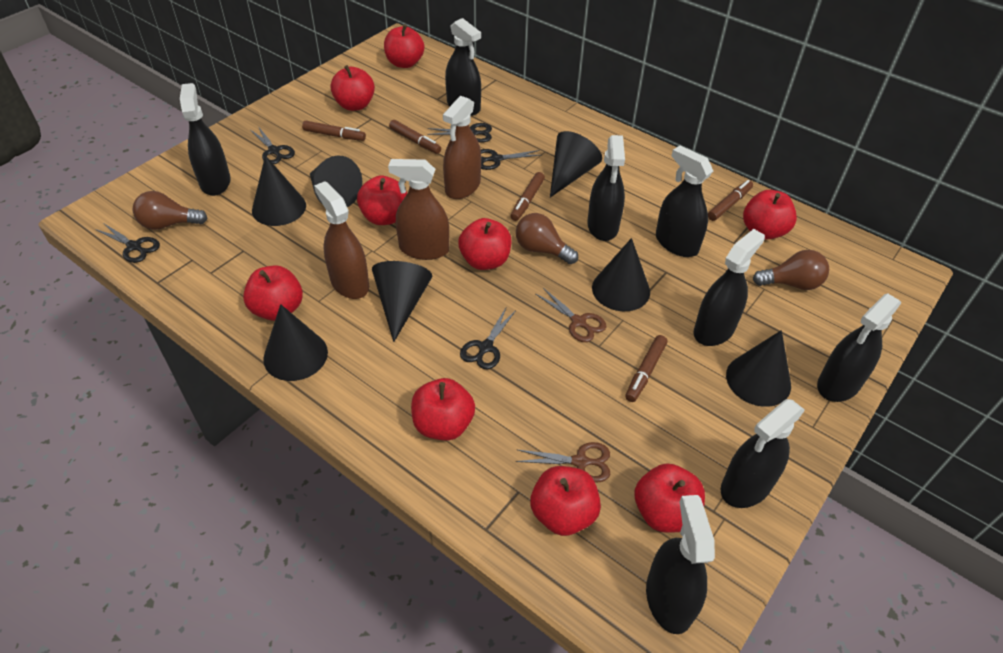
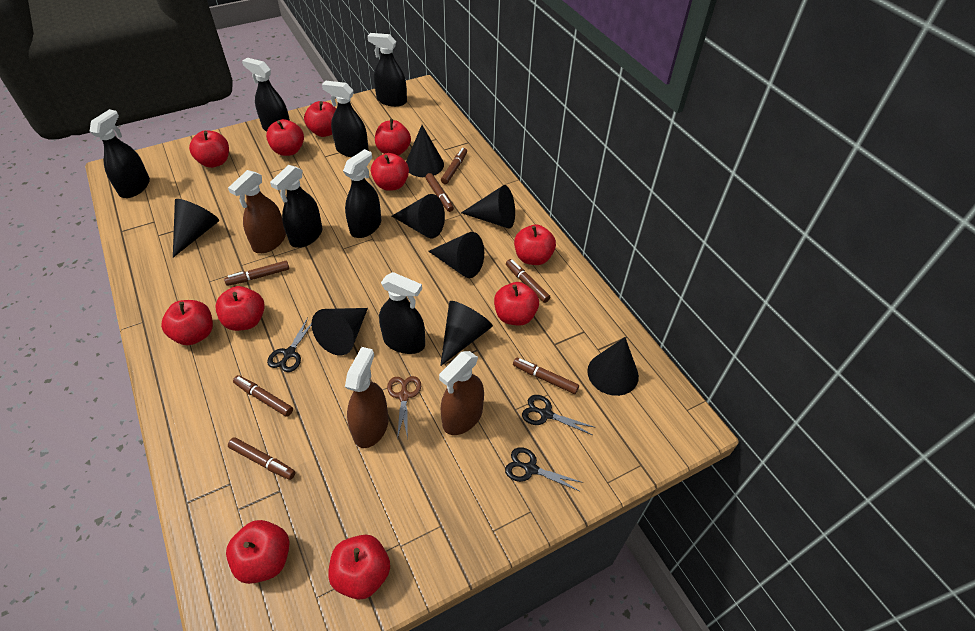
black cone: 7 -> 8
black scissors: 5 -> 3
black spray bottle: 8 -> 7
brown light bulb: 3 -> 0
brown marker: 5 -> 7
brown scissors: 2 -> 1
red apple: 9 -> 11

